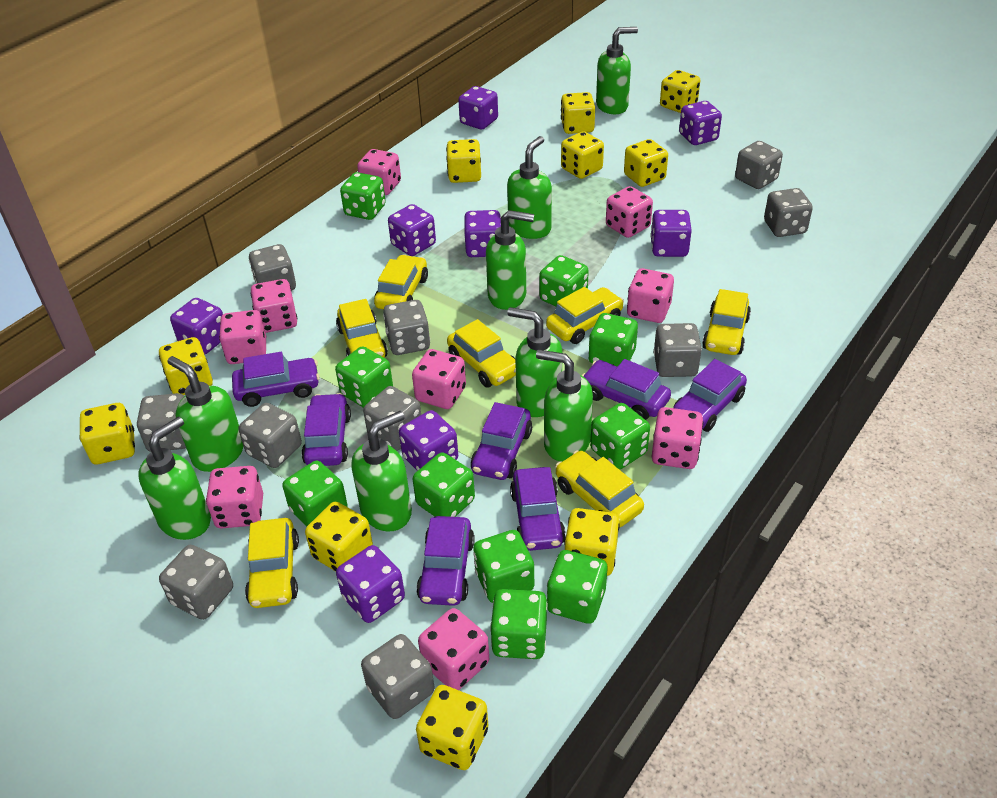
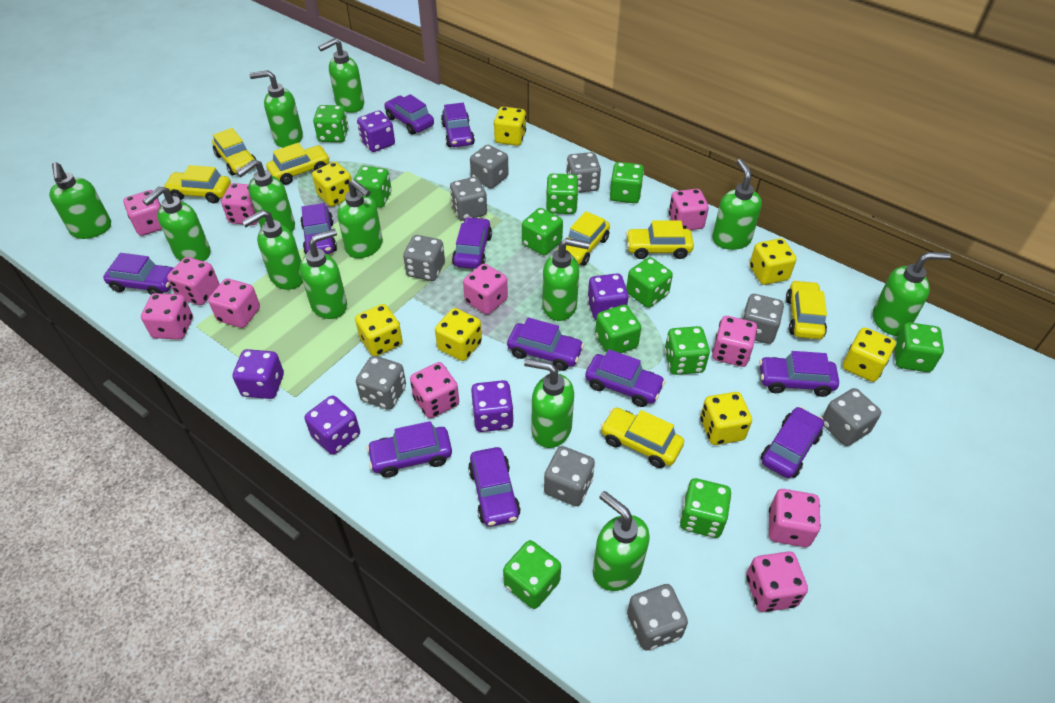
green dice: 10 -> 11
green soap dispenser: 8 -> 13
grey dice: 10 -> 9
pink dice: 9 -> 11
purple car: 7 -> 11
purple dice: 8 -> 5
yellow dice: 10 -> 7

